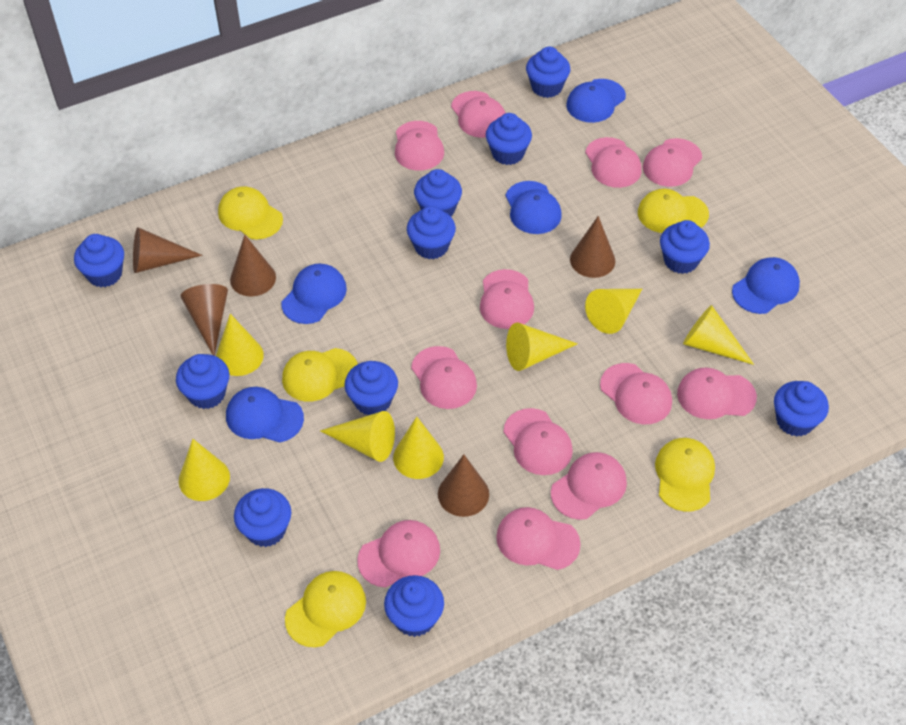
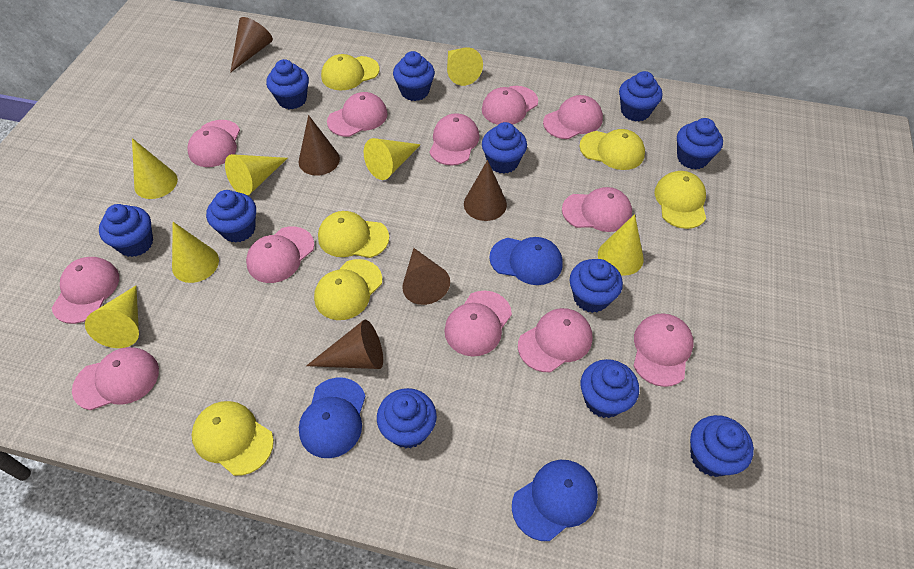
blue cap: 5 -> 3
yellow cap: 5 -> 6

